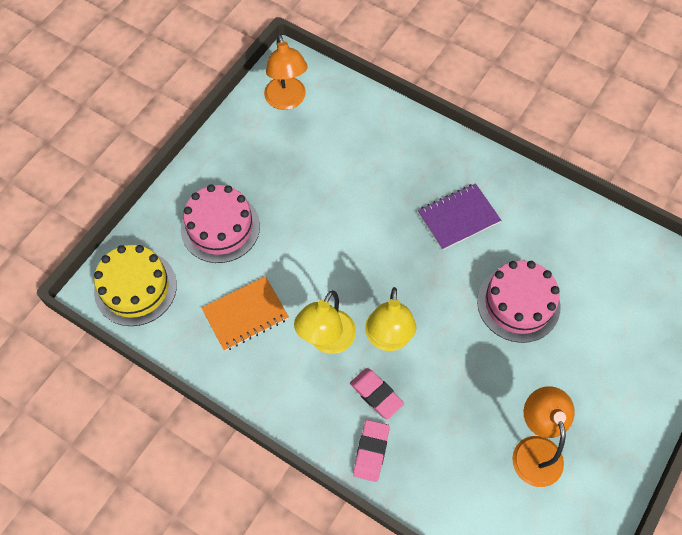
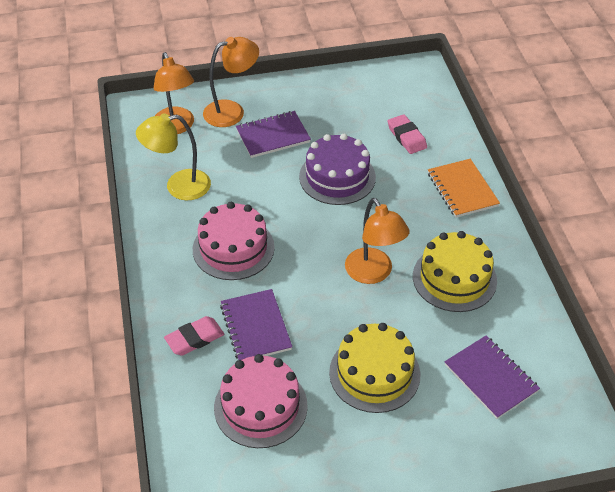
orange lamp: 2 -> 3
purple cake: 0 -> 1
purple notebook: 1 -> 3
yellow cake: 1 -> 2
yellow lamp: 2 -> 1

